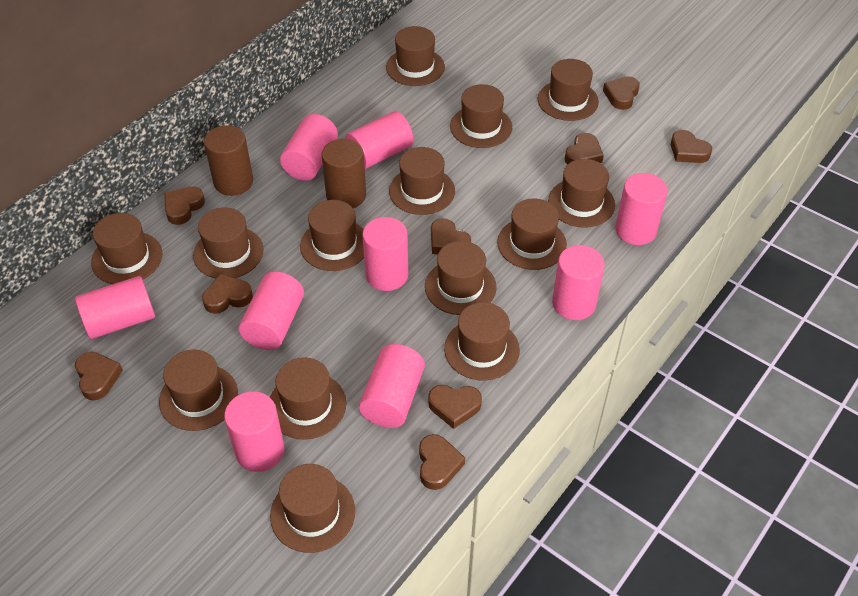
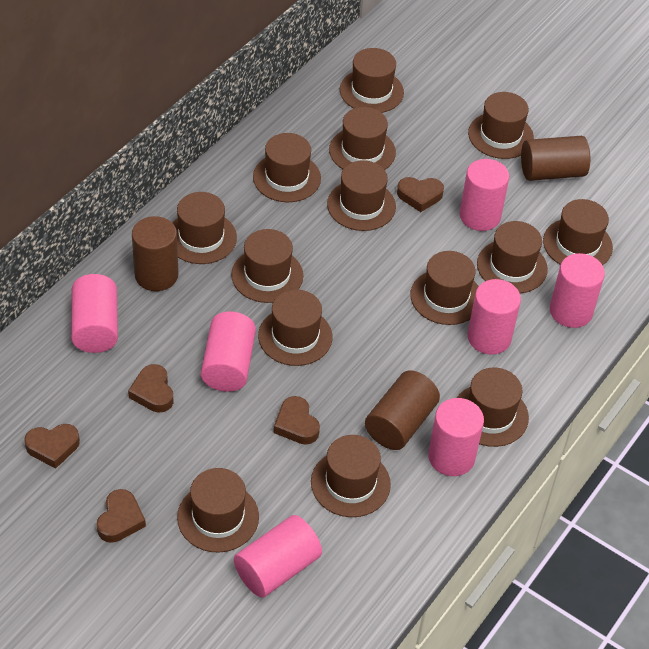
brown cylinder: 2 -> 3
brown heart: 9 -> 5
pink cylinder: 9 -> 7

